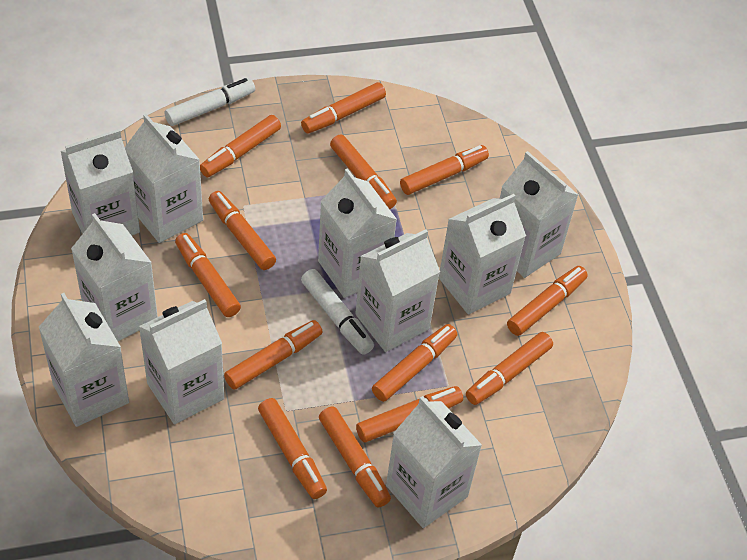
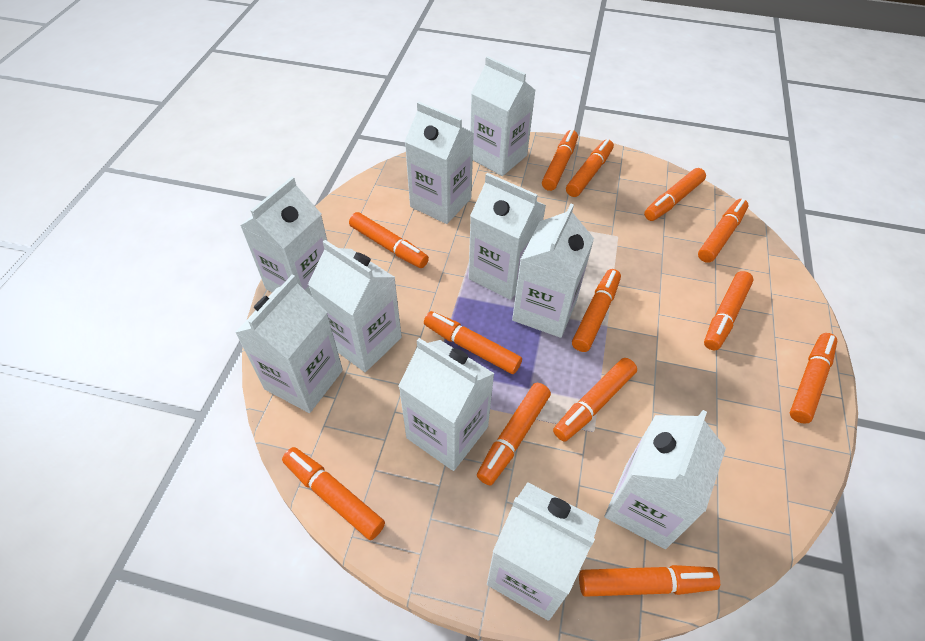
white marker: 2 -> 0

